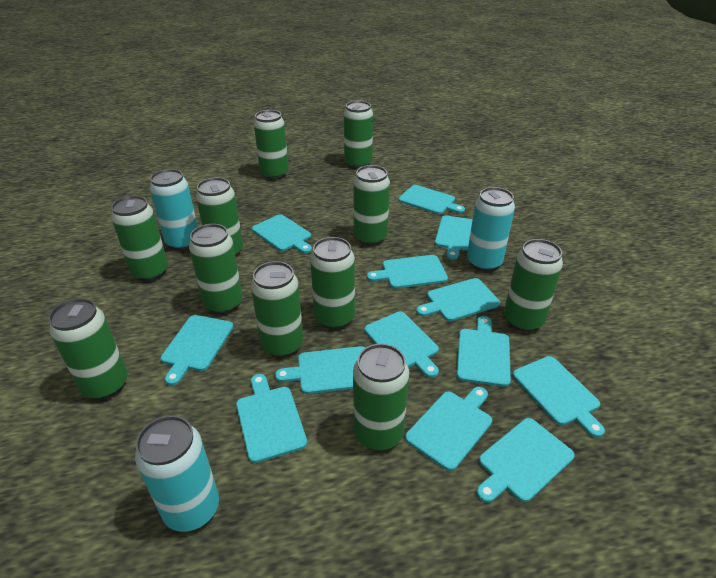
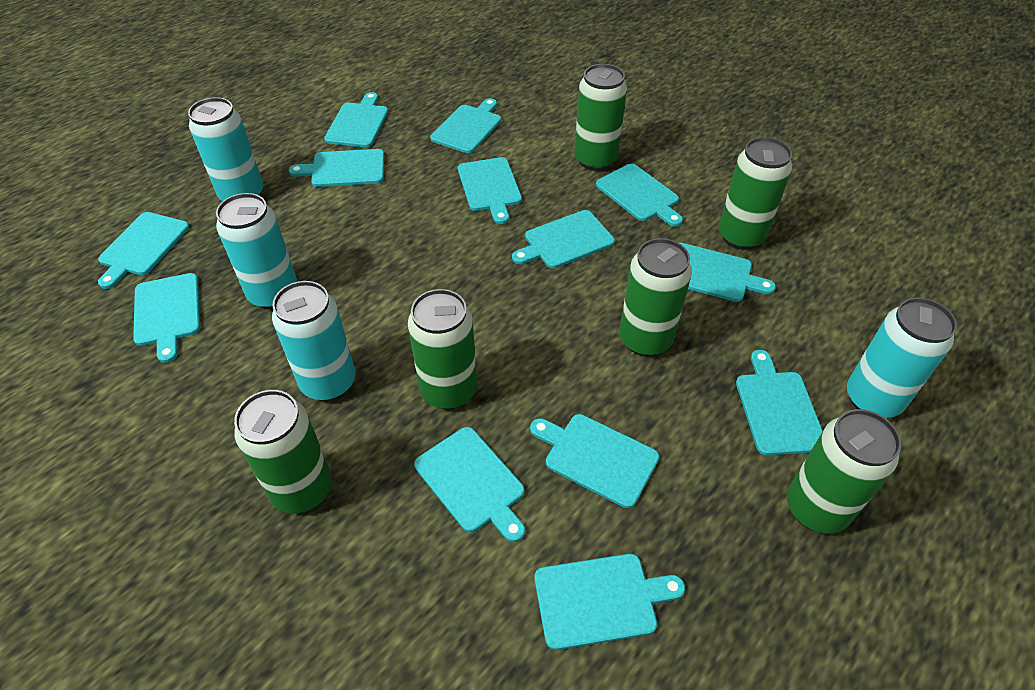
green can: 11 -> 6
turquoise can: 3 -> 4

